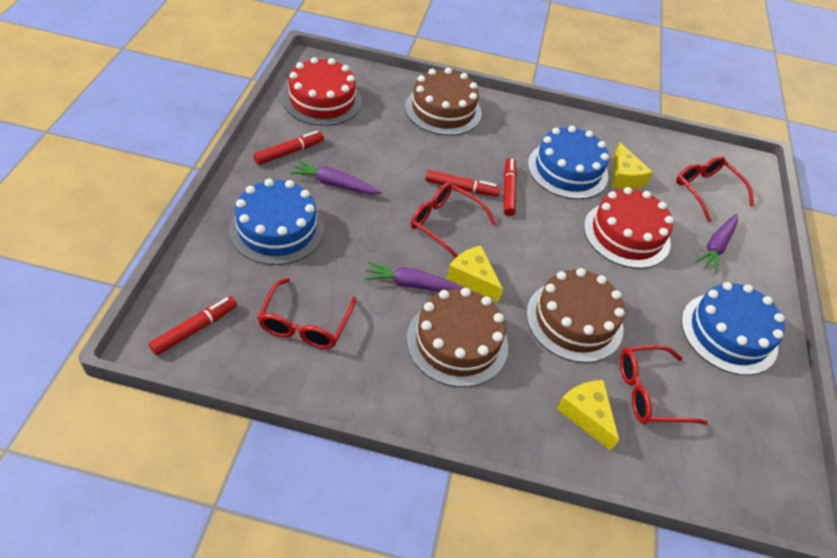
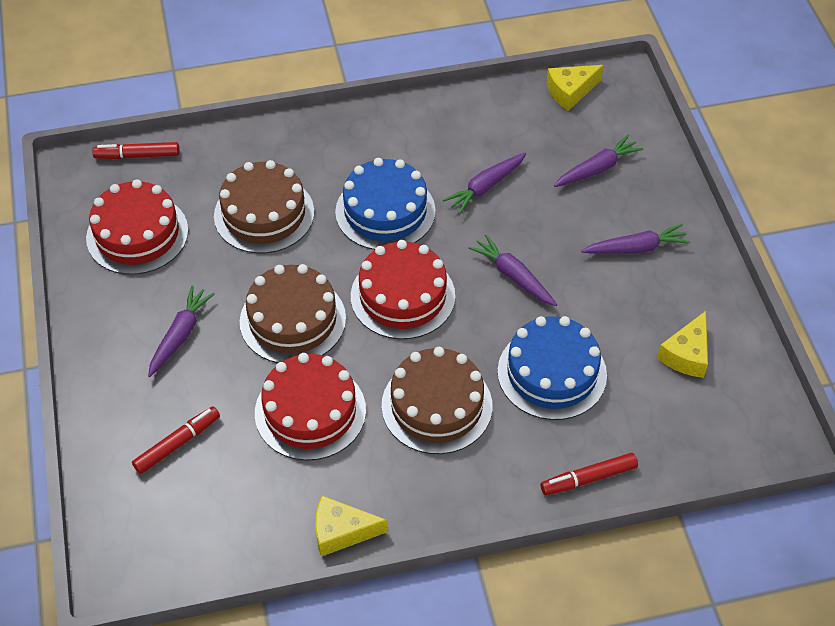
blue cake: 3 -> 2
purple carrot: 3 -> 5
red cake: 2 -> 3
red glasses: 4 -> 0
red marker: 4 -> 3

